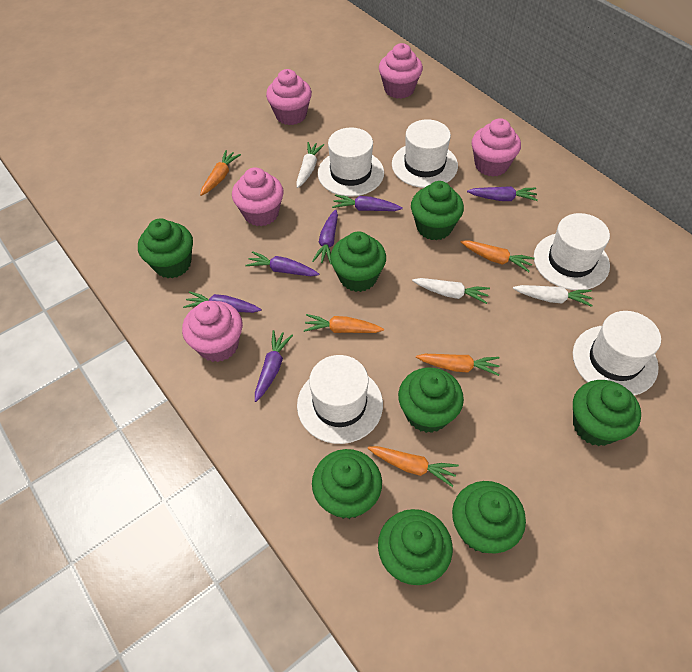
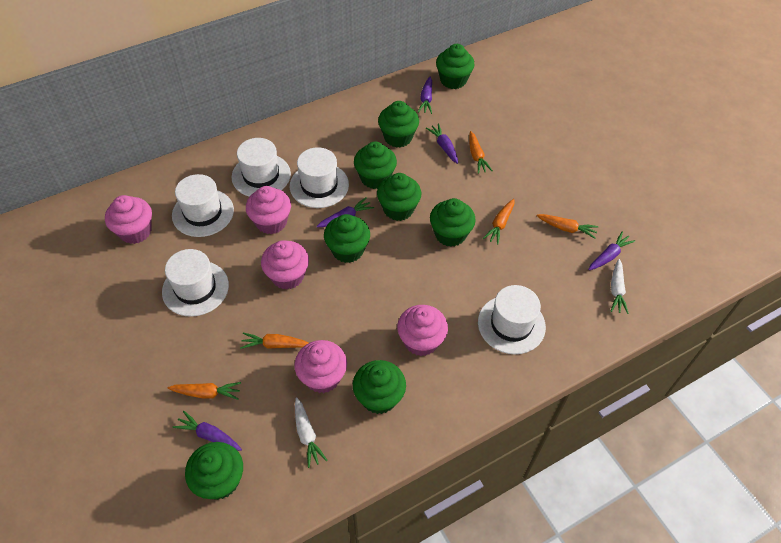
purple carrot: 6 -> 5
white carrot: 3 -> 2

